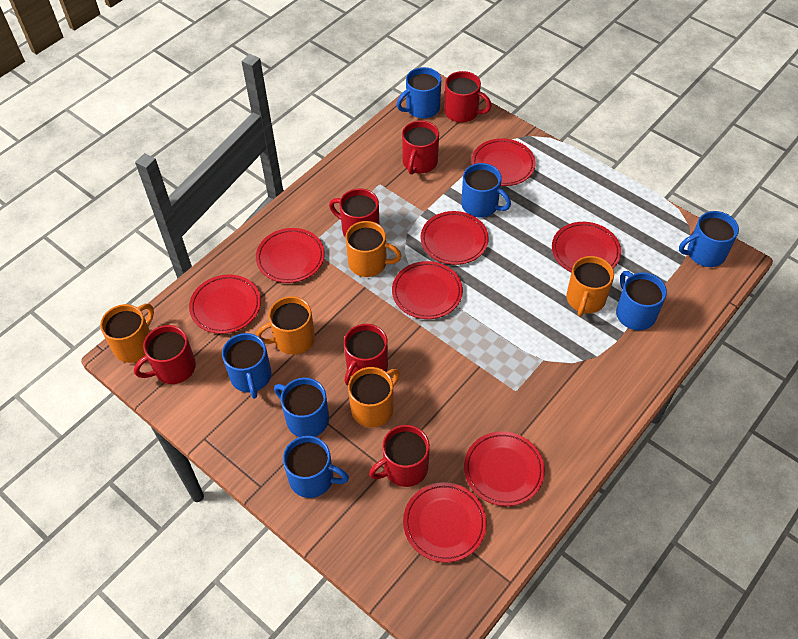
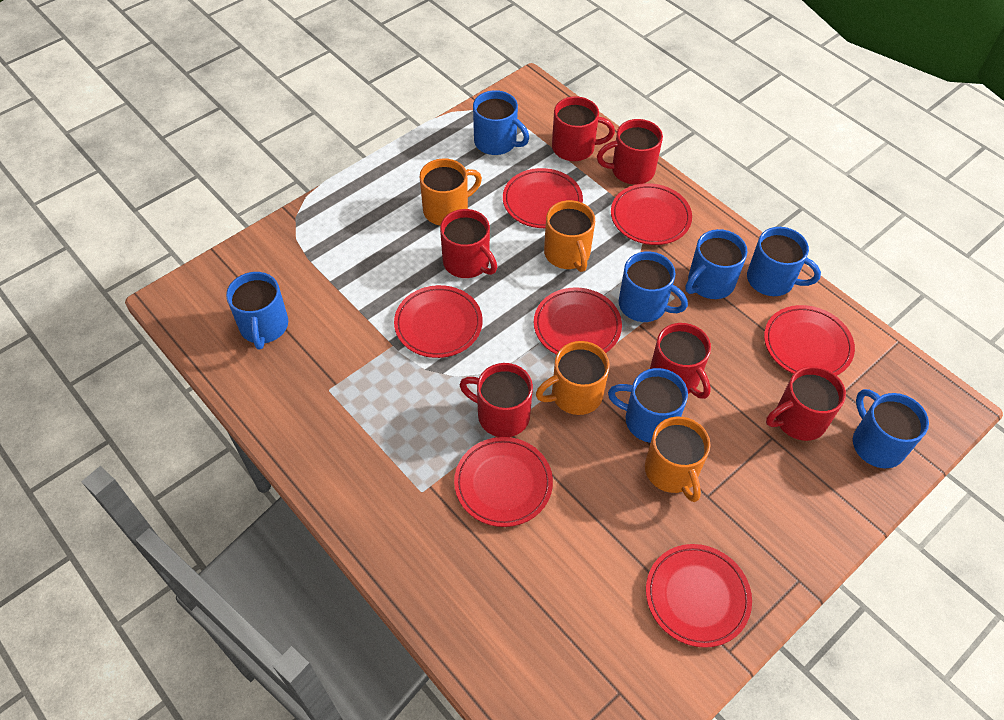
orange mug: 5 -> 4
red plate: 8 -> 7

